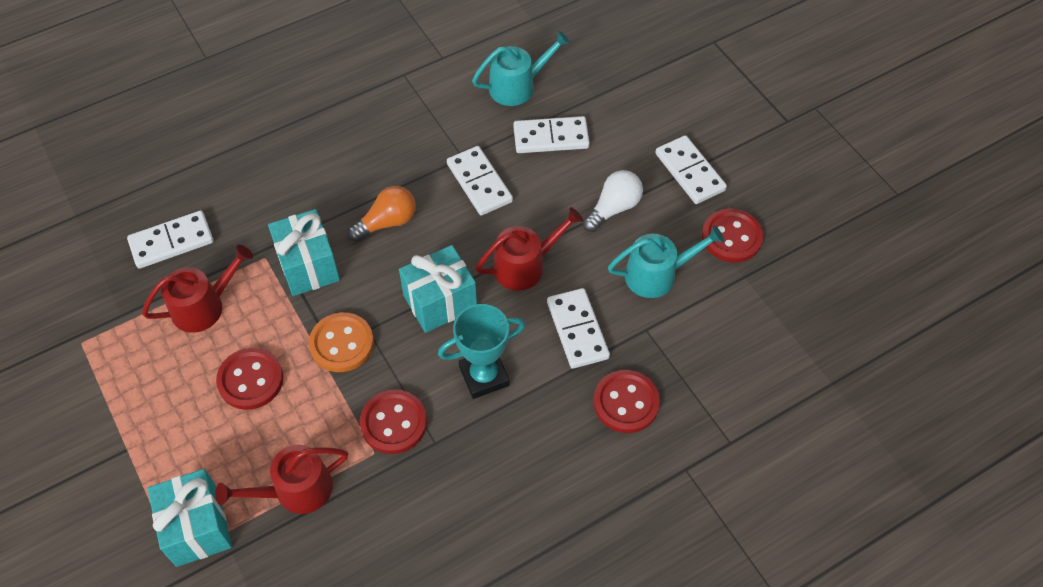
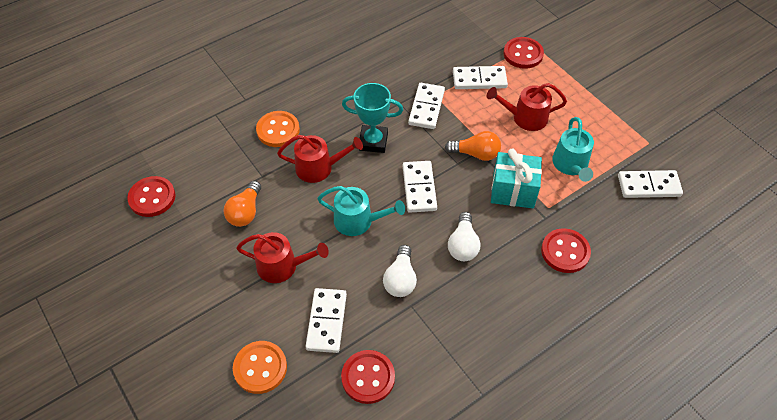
orange button: 1 -> 2
orange light bulb: 1 -> 2
turquoise gift: 3 -> 1
white light bulb: 1 -> 2

